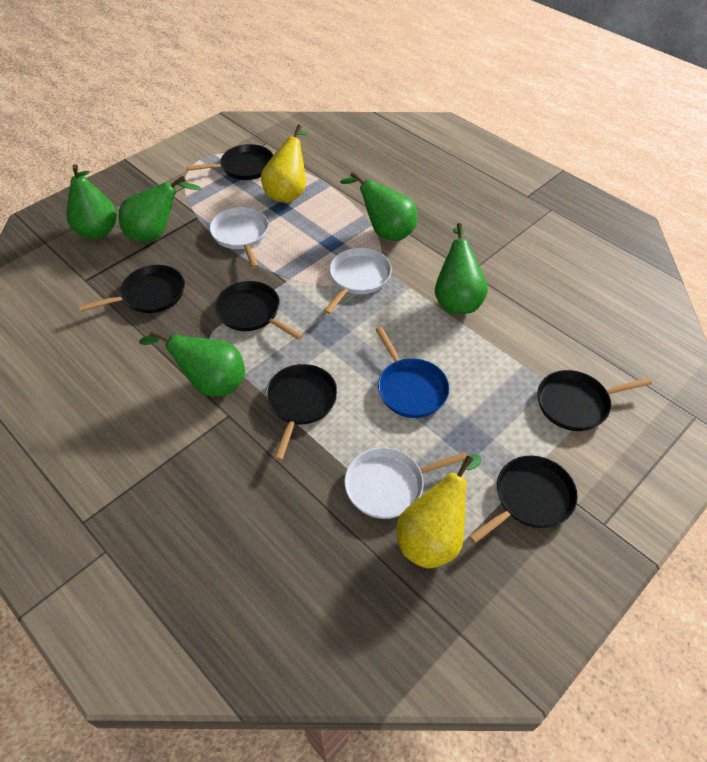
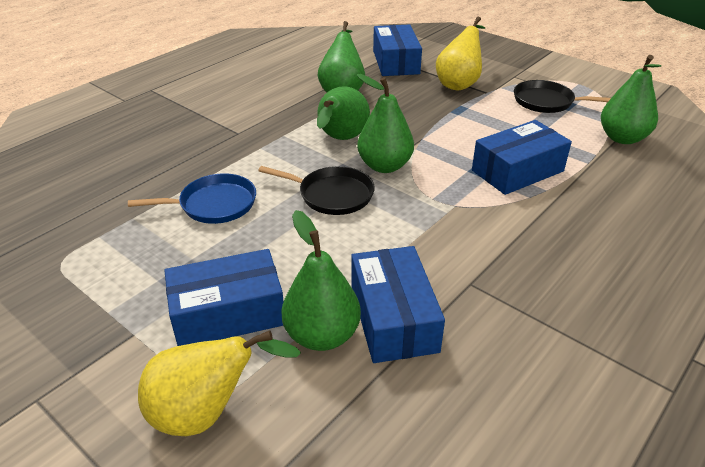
black pan: 6 -> 2
blue box: 0 -> 4
white pan: 3 -> 0

